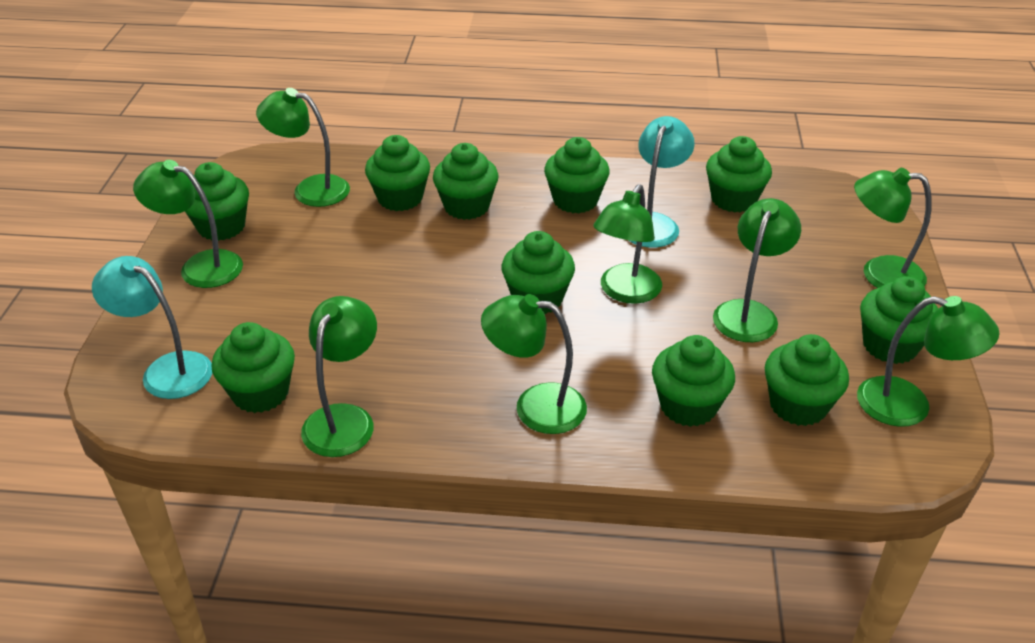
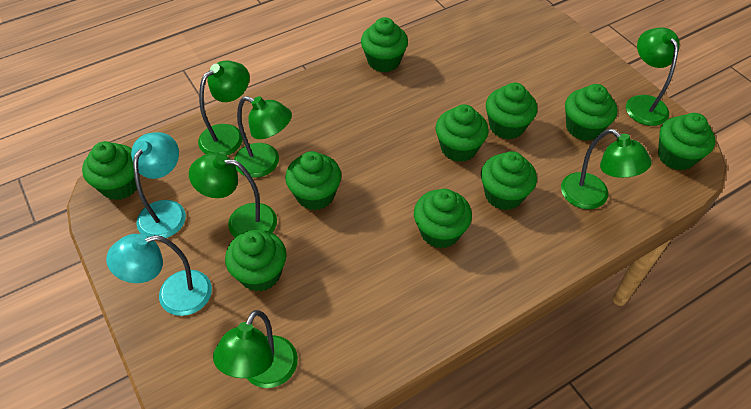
green lamp: 8 -> 6

